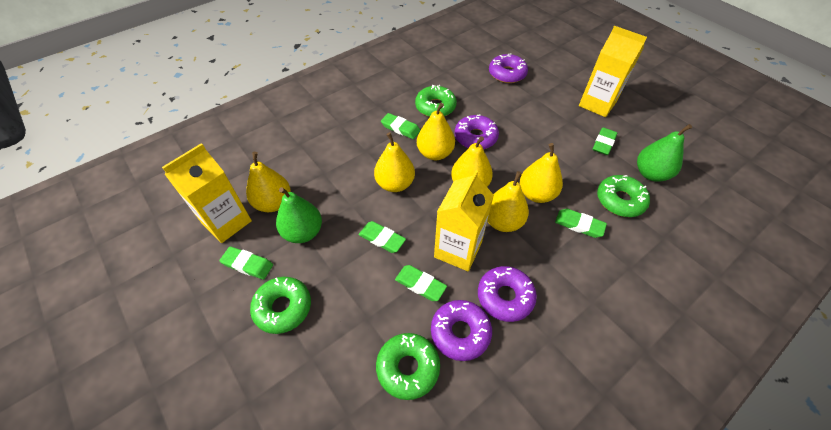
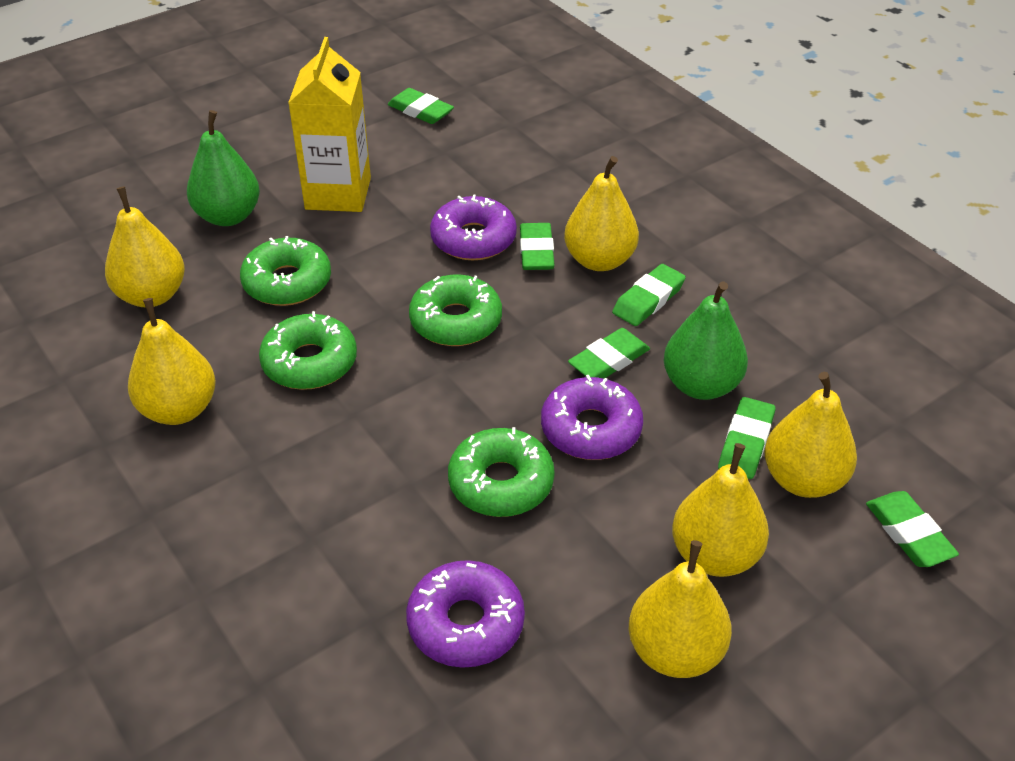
purple donut: 4 -> 3
yellow carton: 3 -> 1

